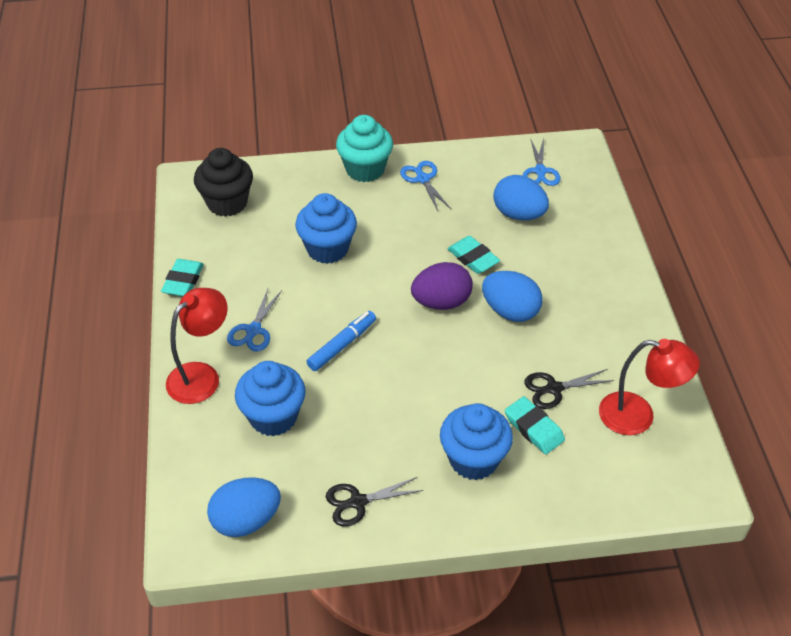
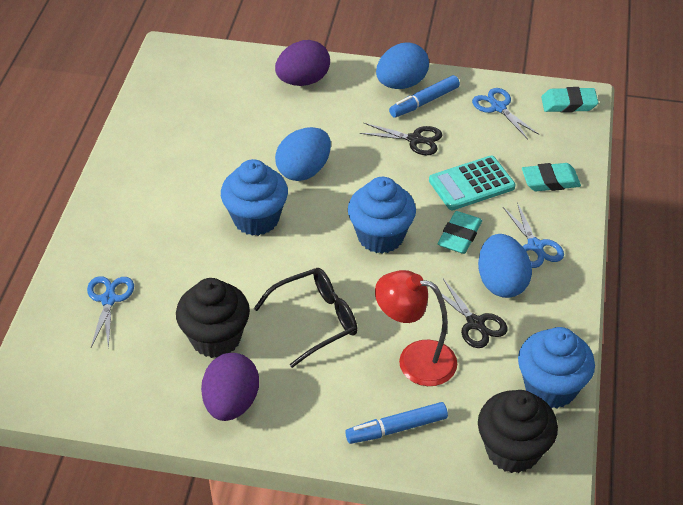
black cupcake: 1 -> 2
black glasses: 0 -> 1
blue marker: 1 -> 2
purple egg: 1 -> 2
red lamp: 2 -> 1
turquoise calculator: 0 -> 1
turquoise cupcake: 1 -> 0

